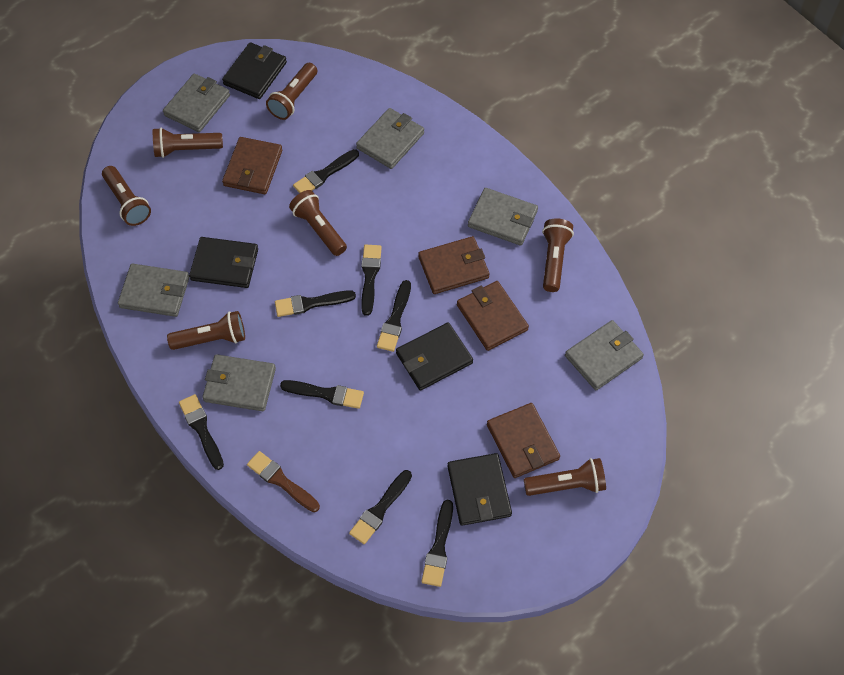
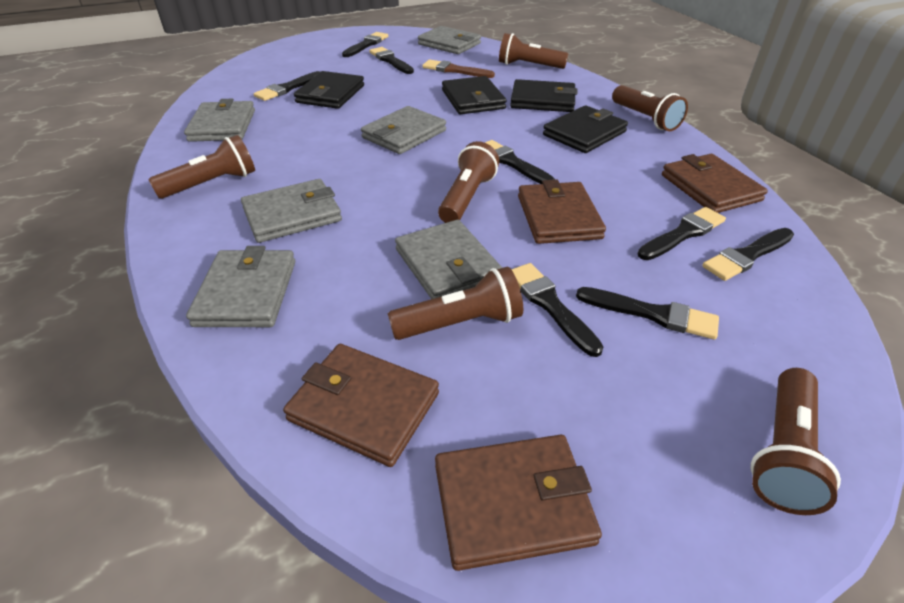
brown flashlight: 7 -> 6

